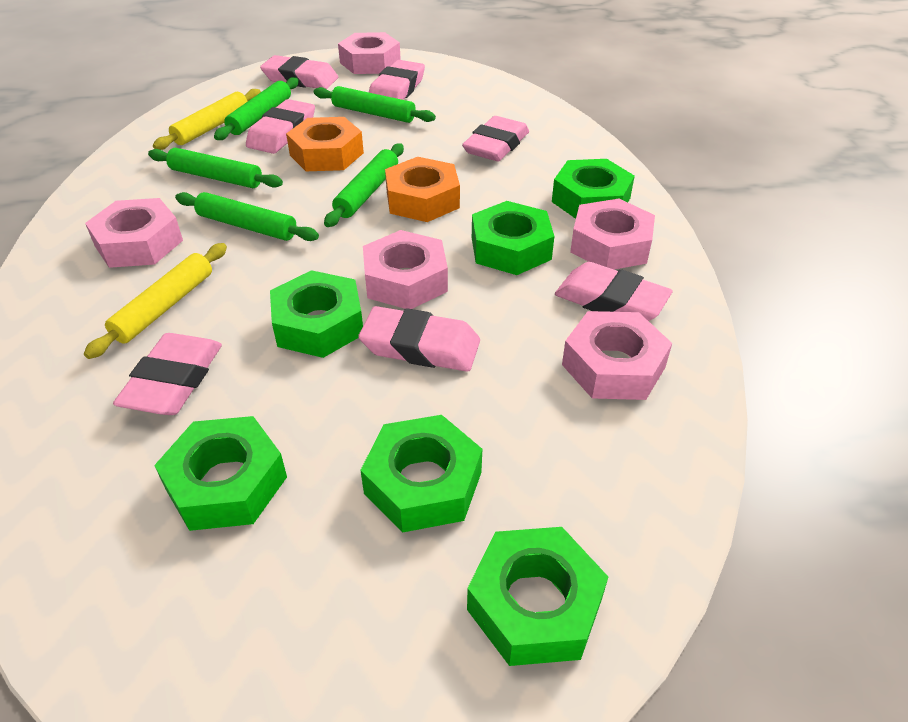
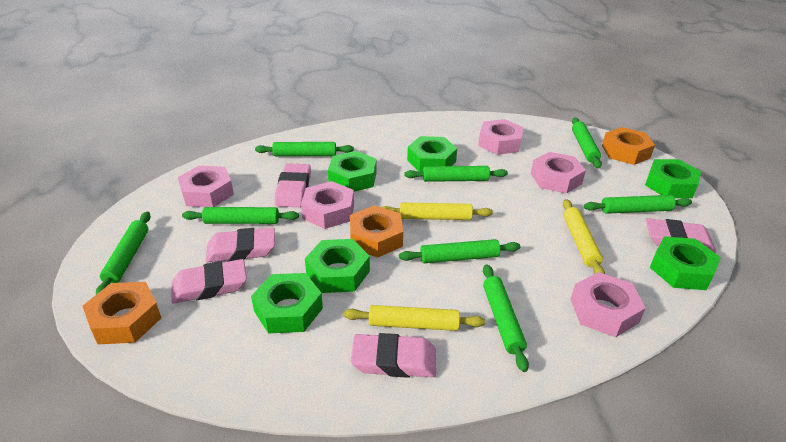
green rolling pin: 5 -> 8
orange nut: 2 -> 3
pink eraser: 7 -> 5
yellow rolling pin: 2 -> 3

